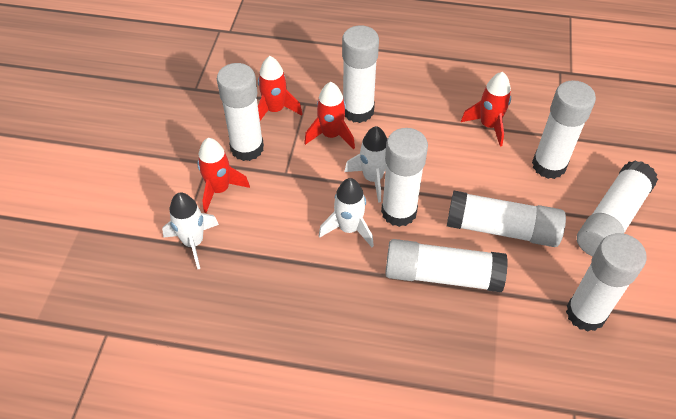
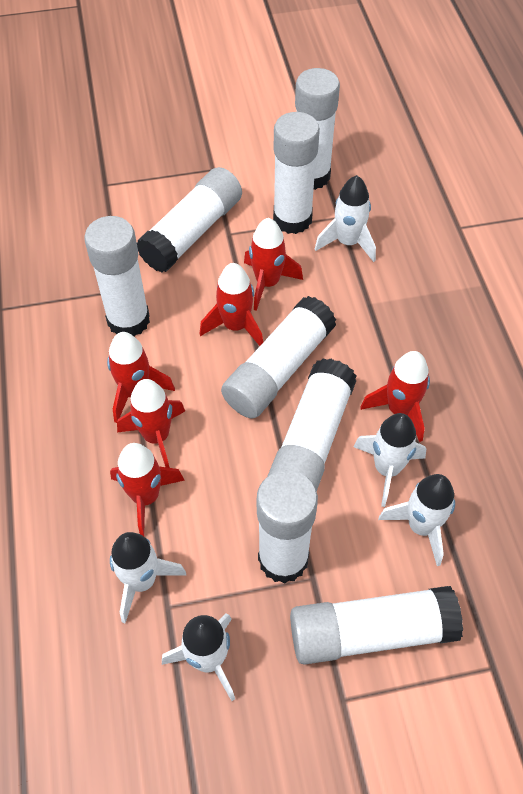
red rocket: 4 -> 6
white rocket: 3 -> 5

